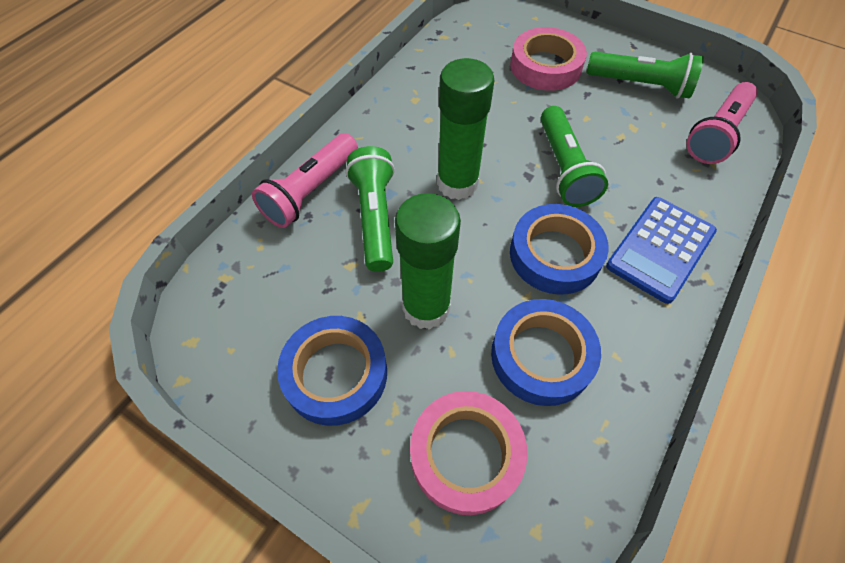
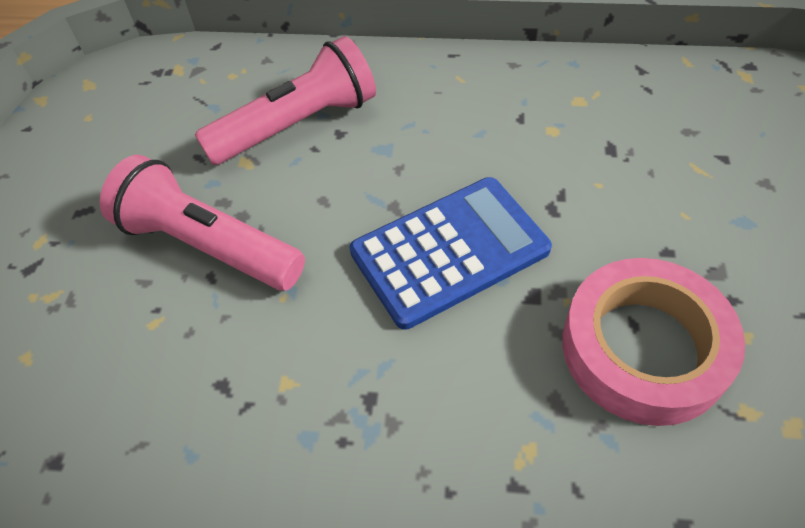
blue tape: 3 -> 0
green flashlight: 3 -> 0
green glue stick: 2 -> 0
pink tape: 2 -> 1

